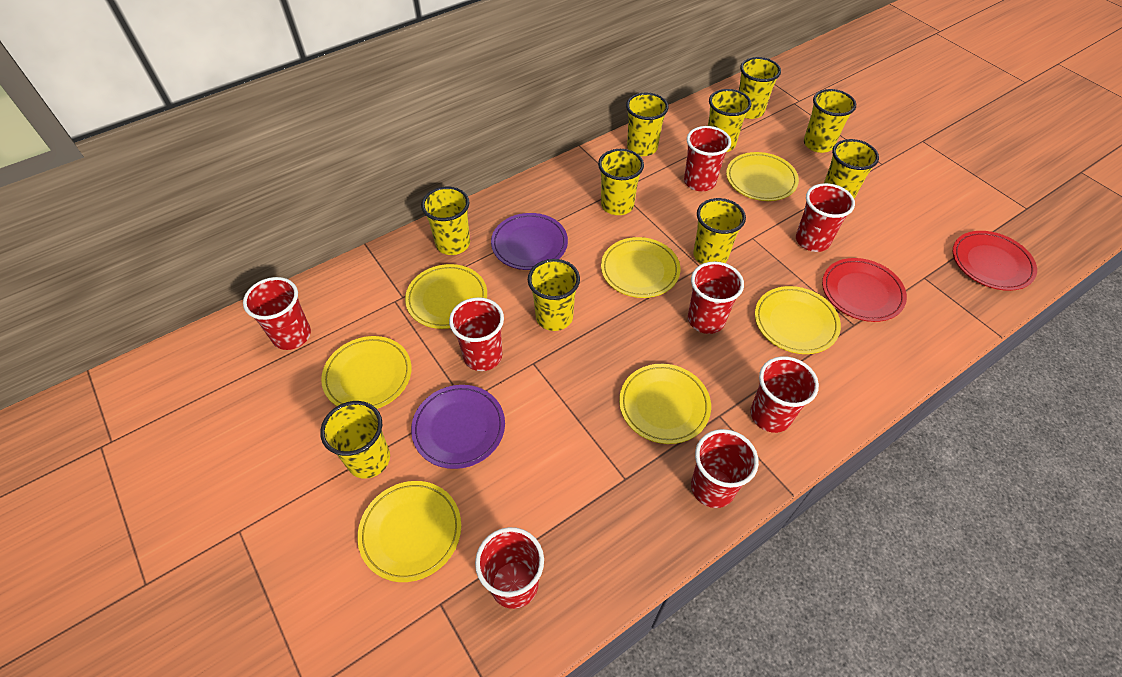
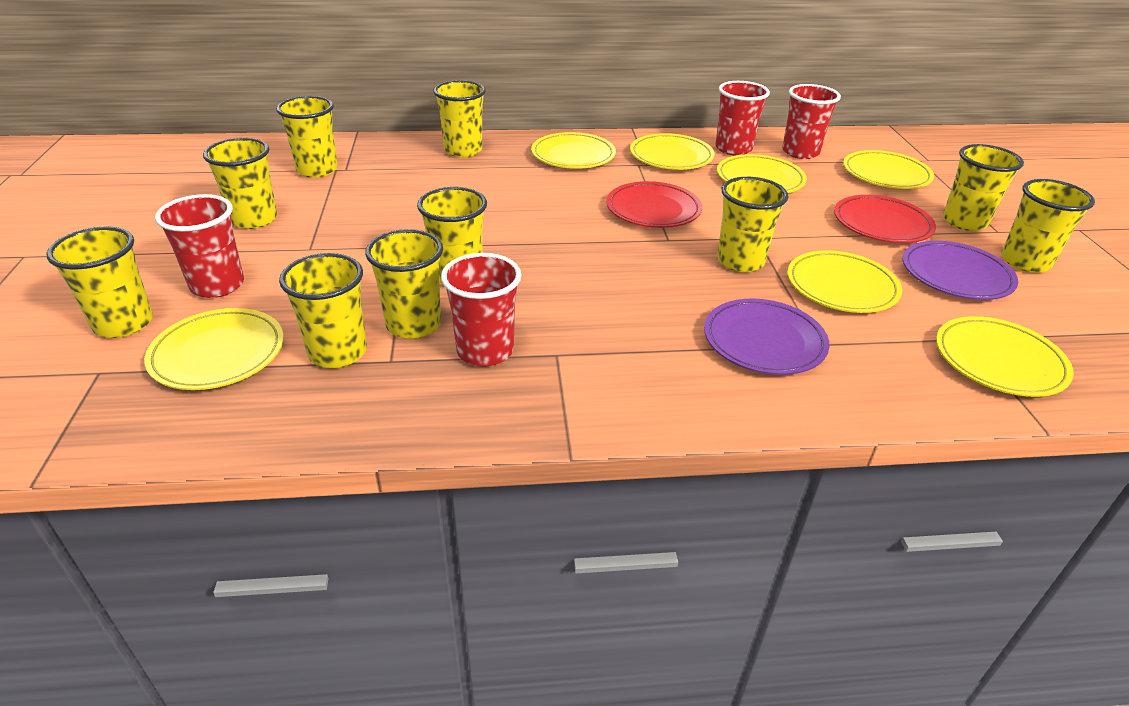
red cup: 8 -> 4

